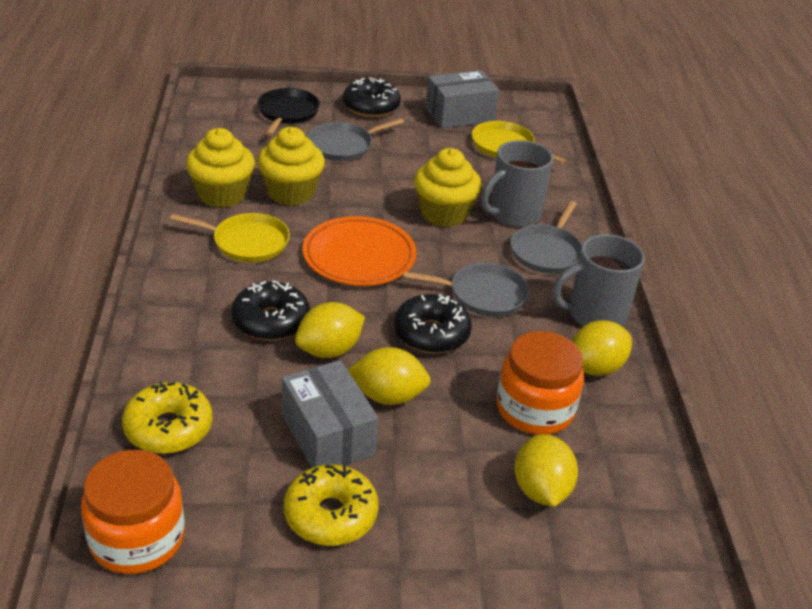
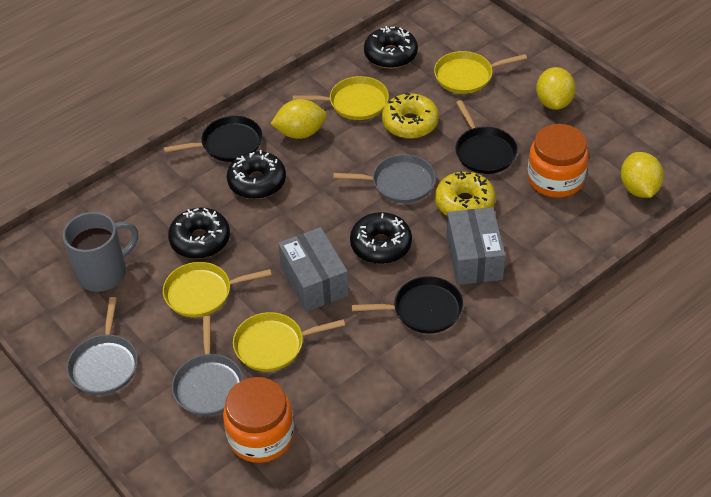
black donut: 3 -> 4
black pan: 1 -> 3
grey mug: 2 -> 1
orange plate: 1 -> 0
yellow cupcake: 3 -> 0
yellow lemon: 4 -> 3
yellow pan: 2 -> 4

